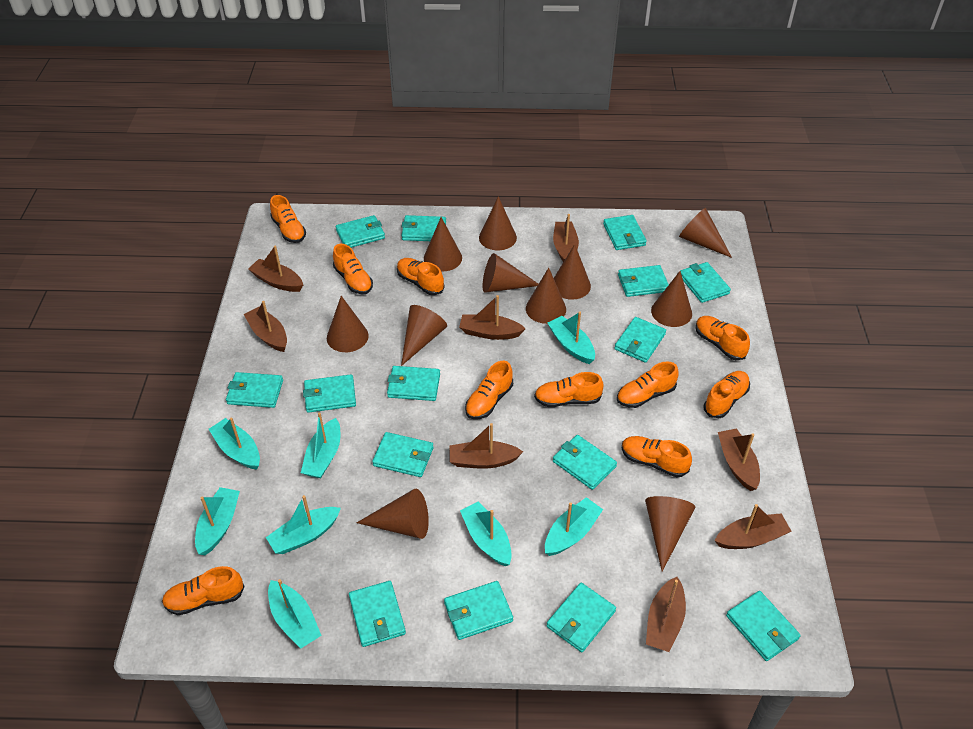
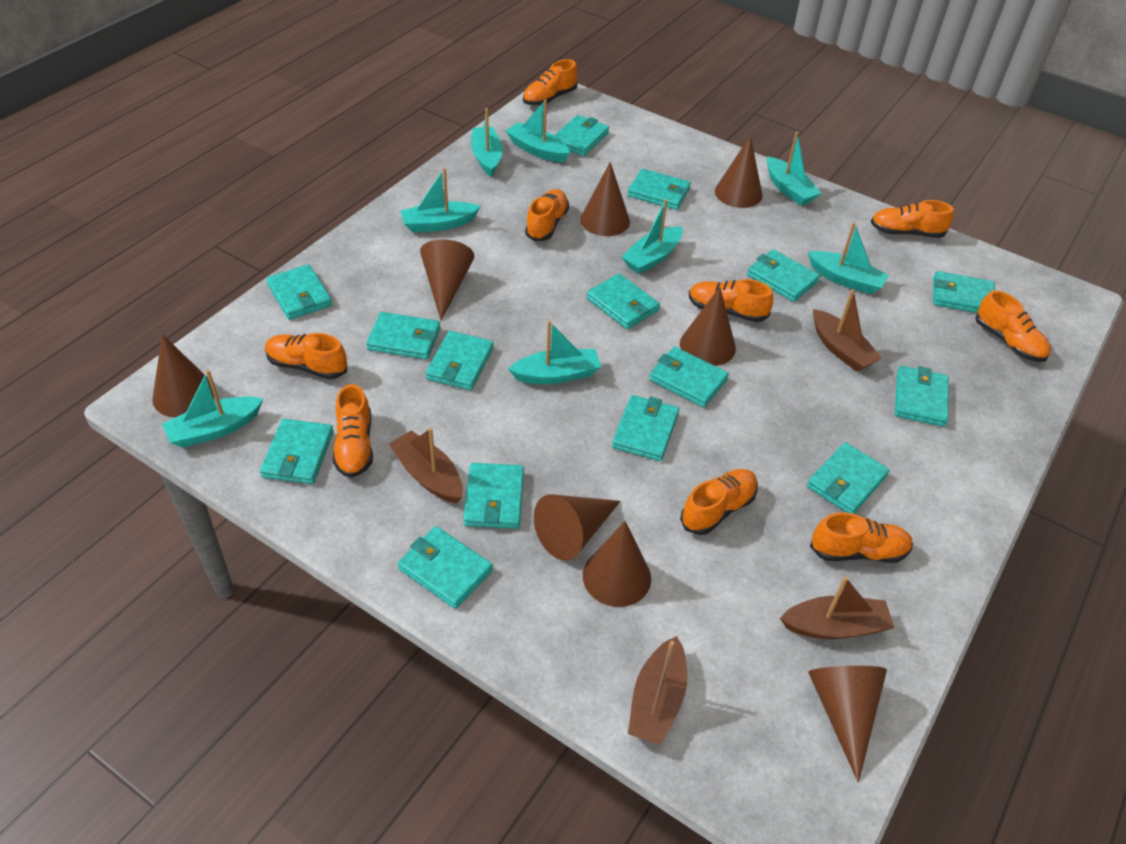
brown boat: 8 -> 4
brown cone: 11 -> 8
orange shoe: 10 -> 9

